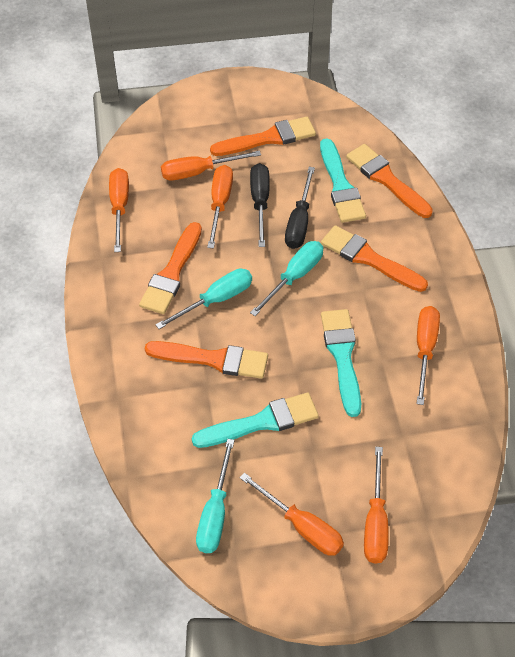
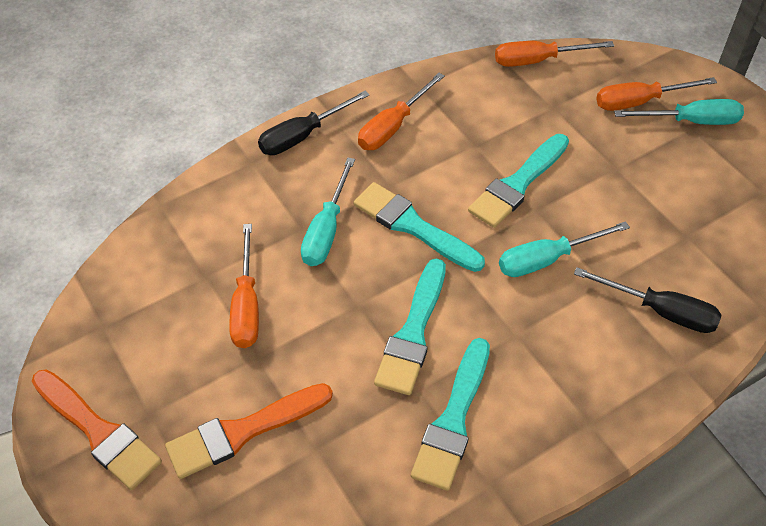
orange brush: 5 -> 2
orange screwdriver: 6 -> 4
turquoise brush: 3 -> 4

